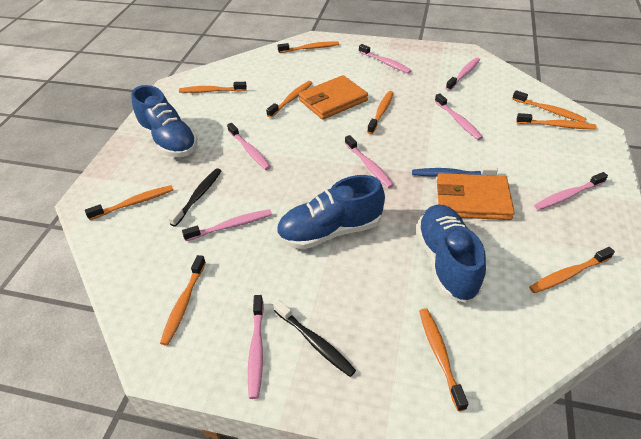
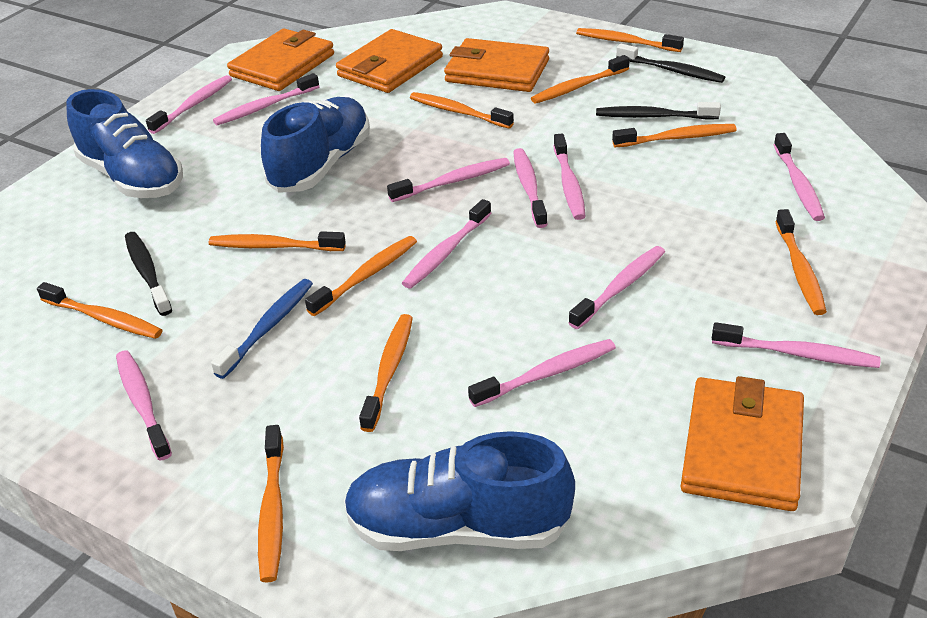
black toothbrush: 2 -> 3
orange wallet: 2 -> 4
pink toothbrush: 8 -> 11

